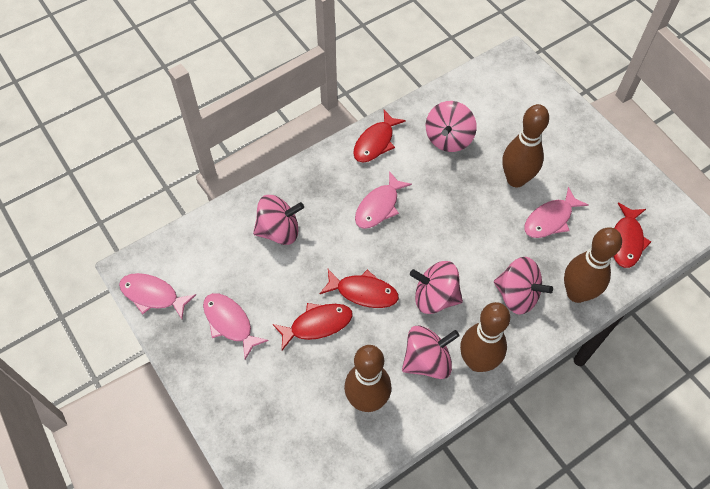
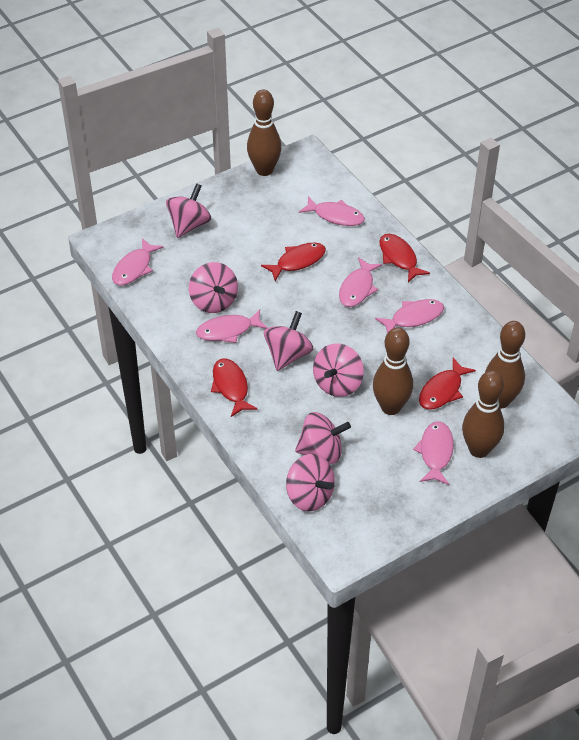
pink fish: 4 -> 6
pink spinning top: 5 -> 6

